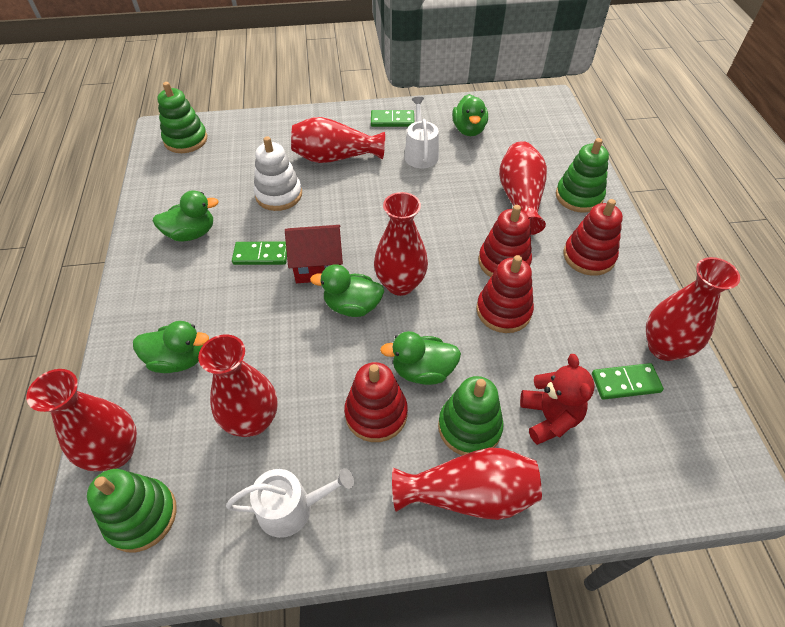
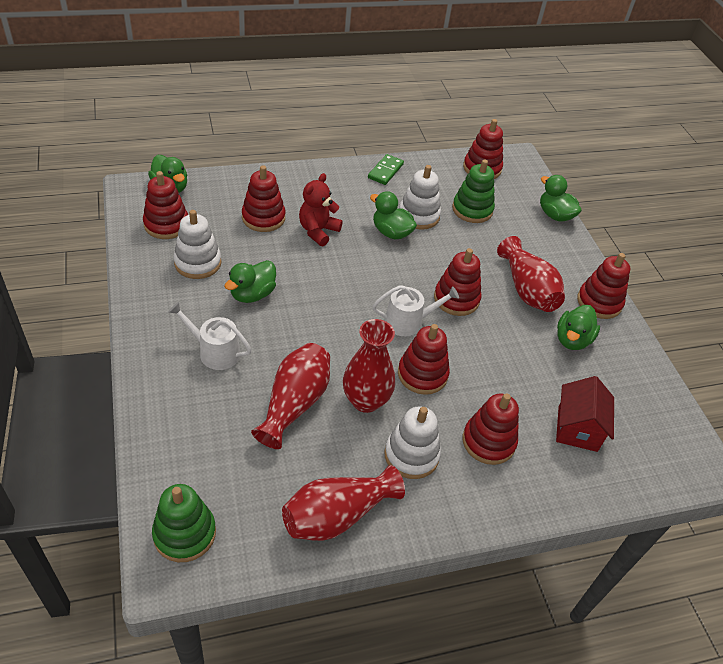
green domino: 3 -> 1
green stacking toy: 4 -> 2
red stacking toy: 4 -> 7
red vase: 7 -> 4
white stacking toy: 1 -> 3

